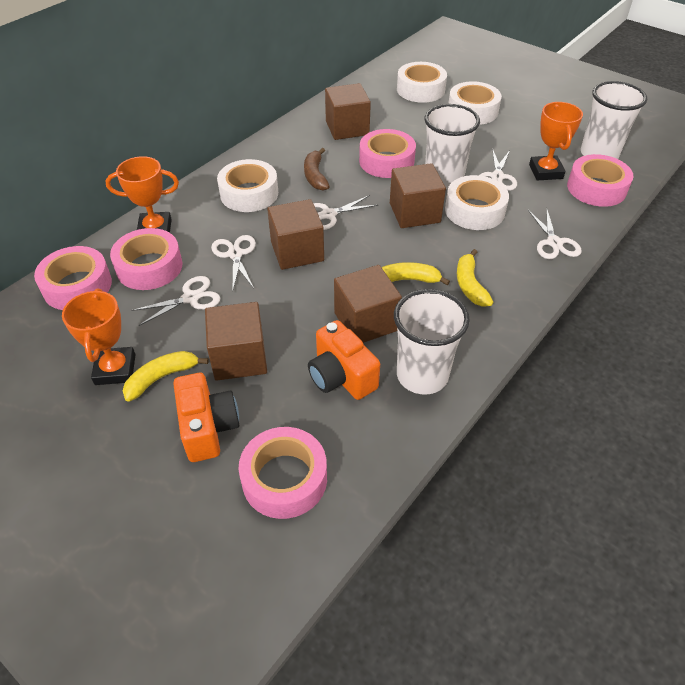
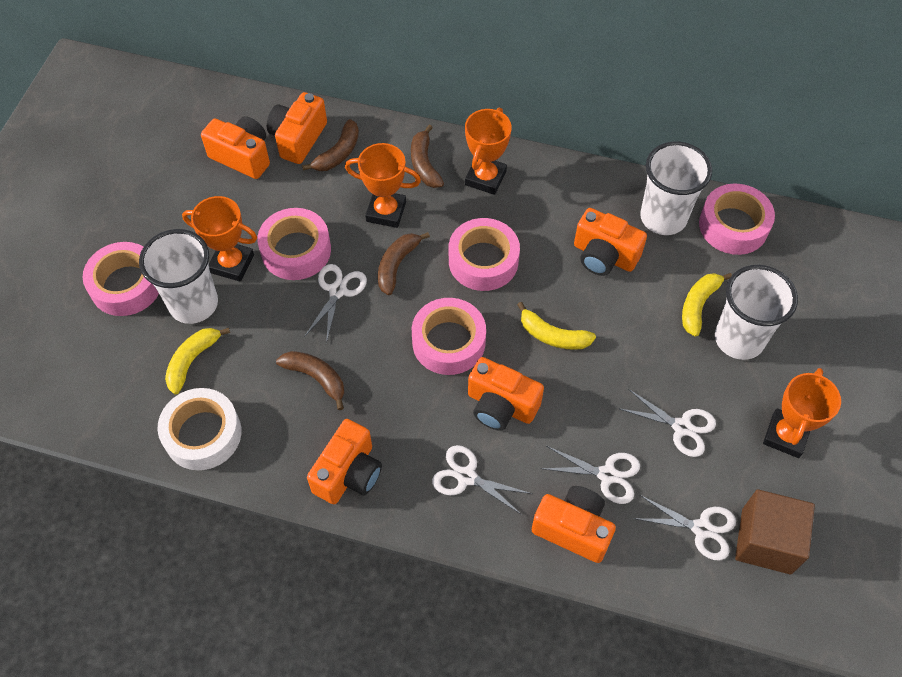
brown banana: 1 -> 4
brown cube: 5 -> 1
orange camera: 2 -> 6
orange trophy: 3 -> 4
white tape: 4 -> 1

